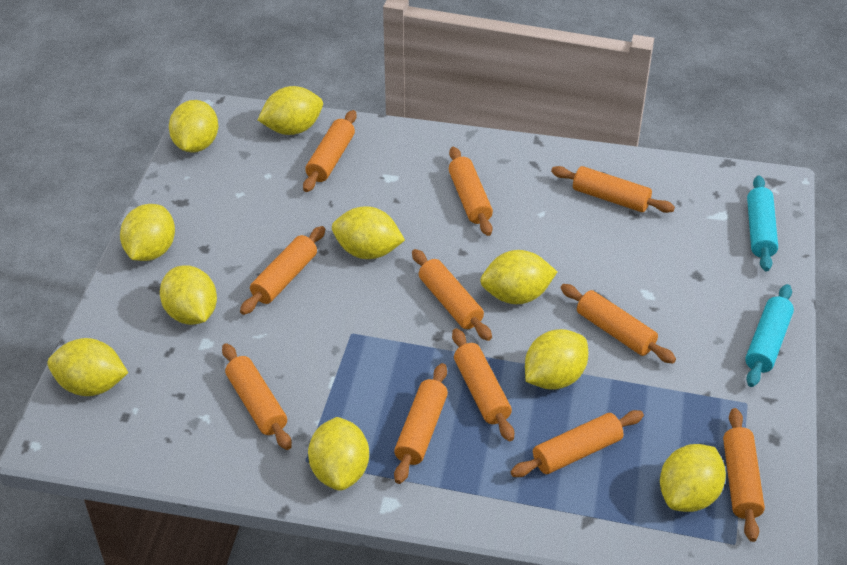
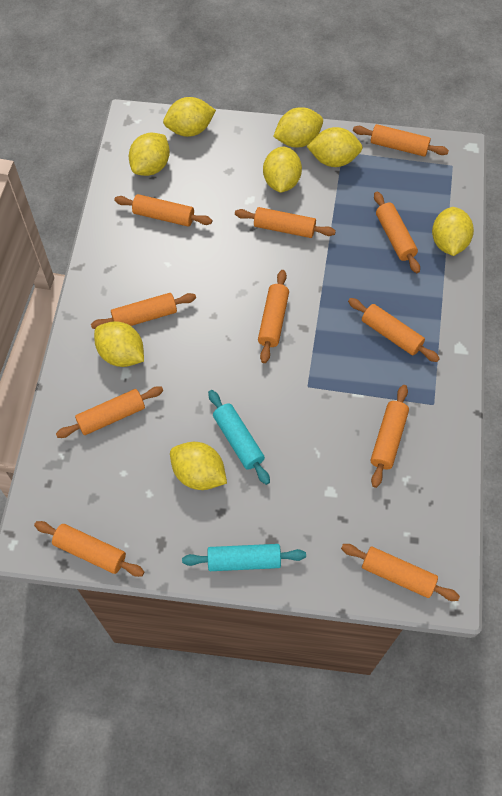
yellow lemon: 10 -> 8

